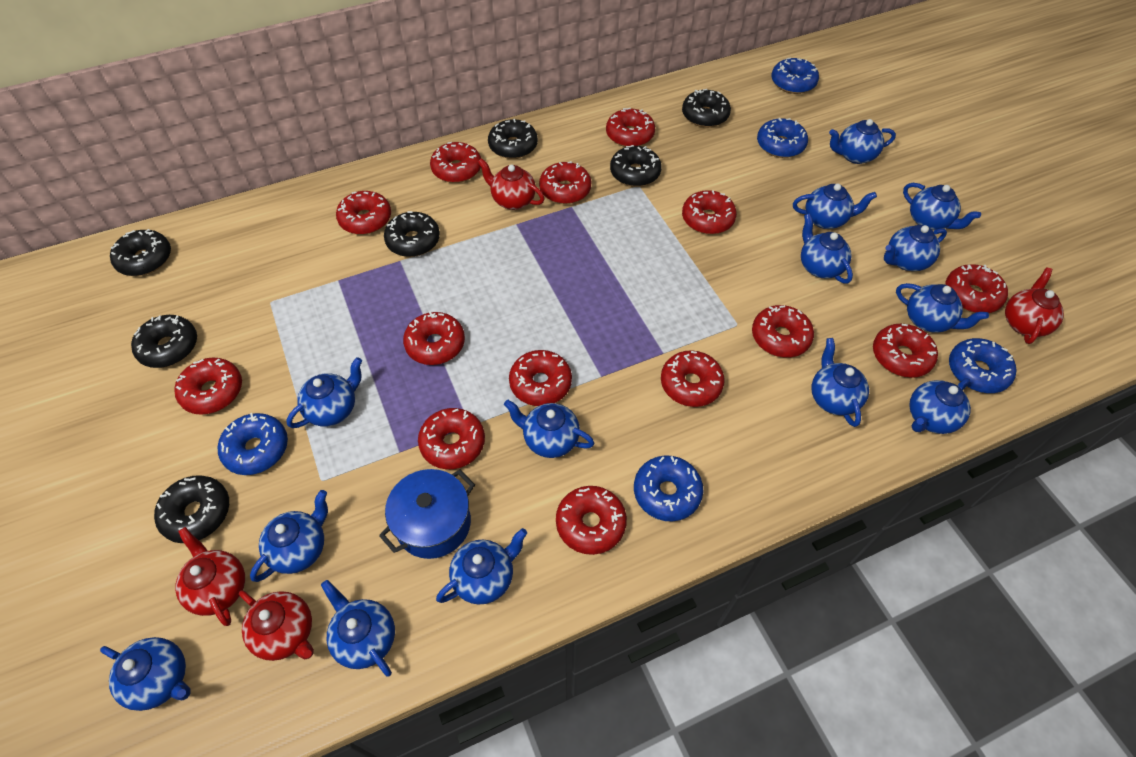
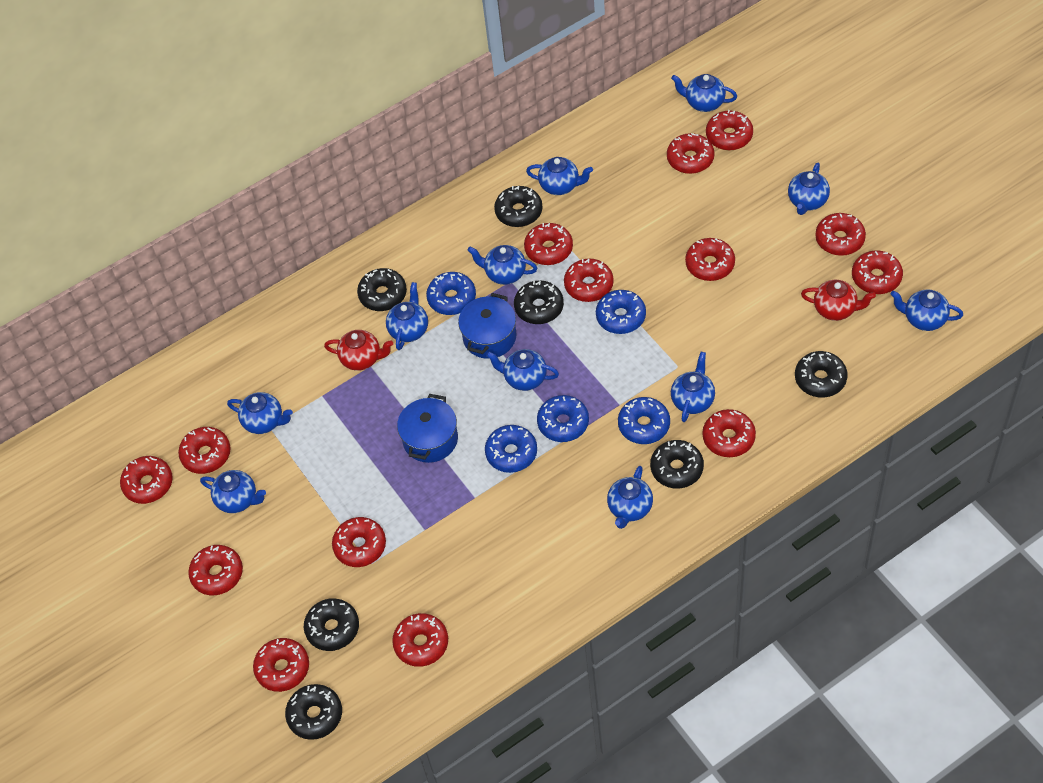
blue pot: 1 -> 2
blue teapot: 14 -> 11
red teapot: 4 -> 2

